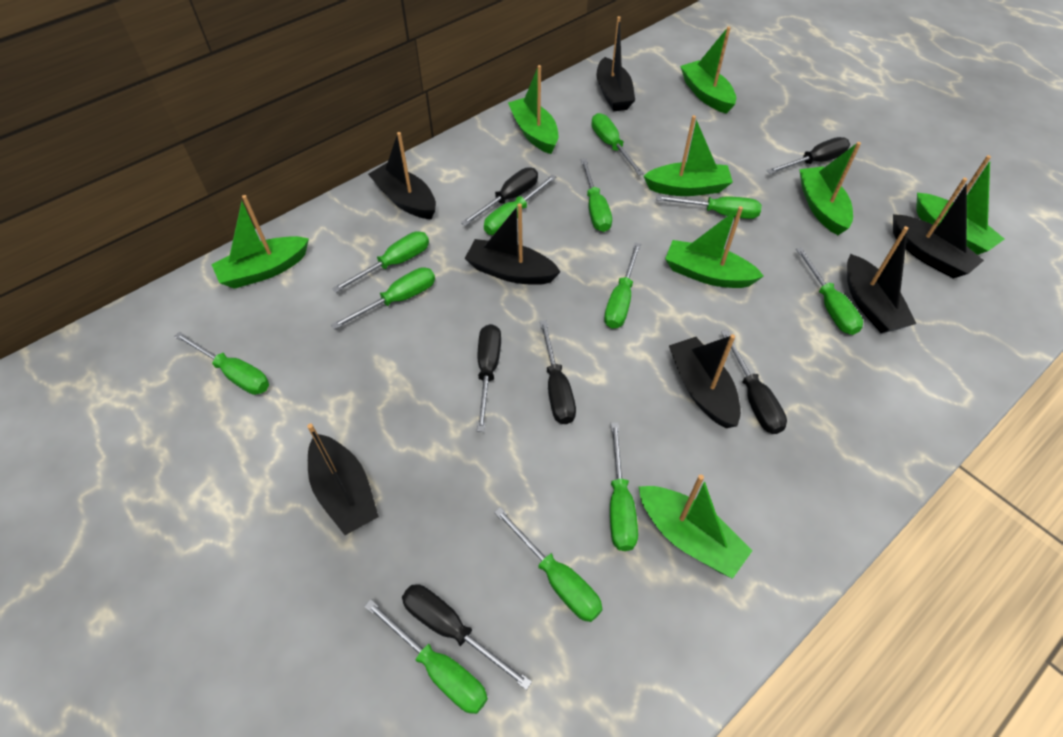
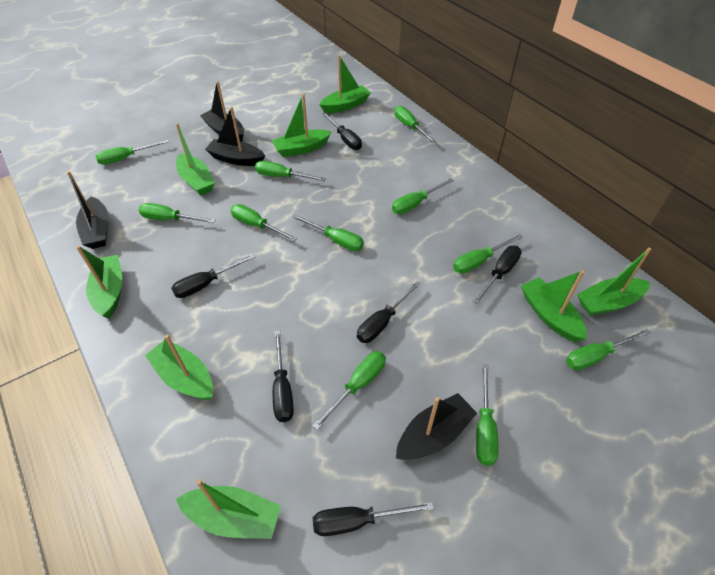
black boat: 7 -> 4
green screwdriver: 12 -> 11

